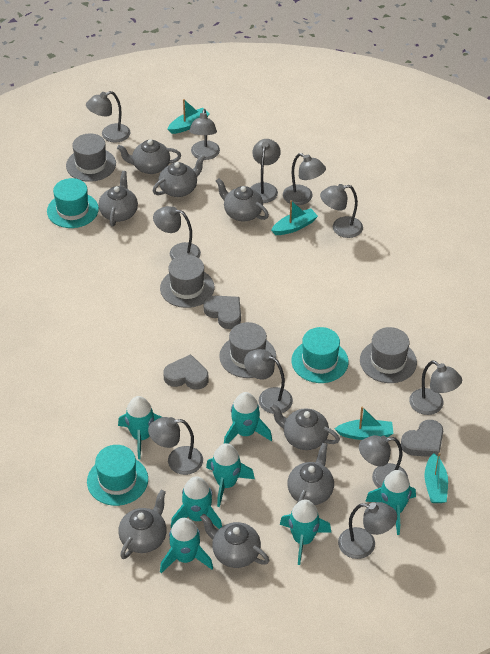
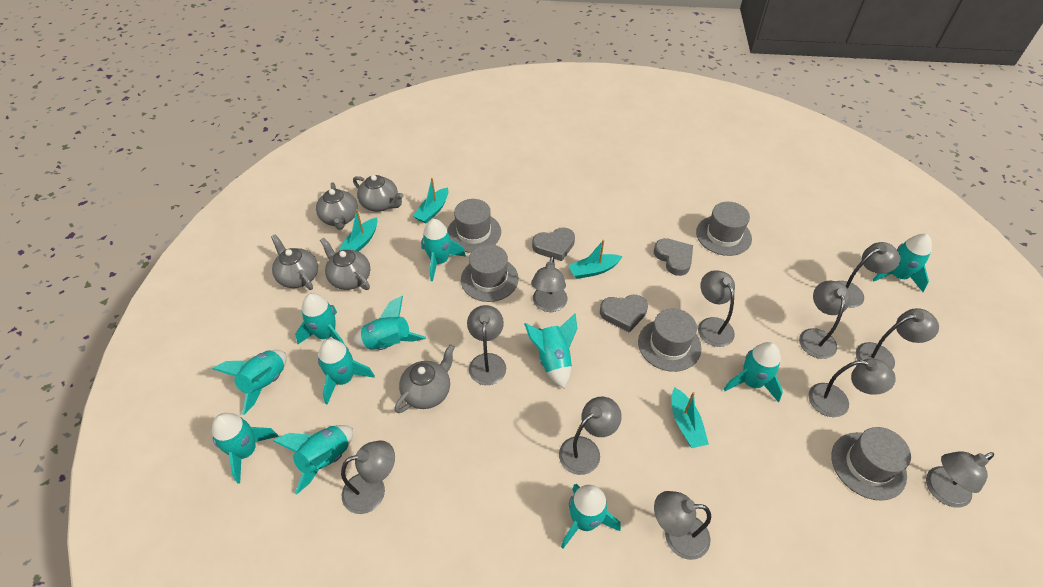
grey hat: 4 -> 5
grey teapot: 8 -> 5
turquoise hat: 3 -> 0
turquoise rocket: 7 -> 11

